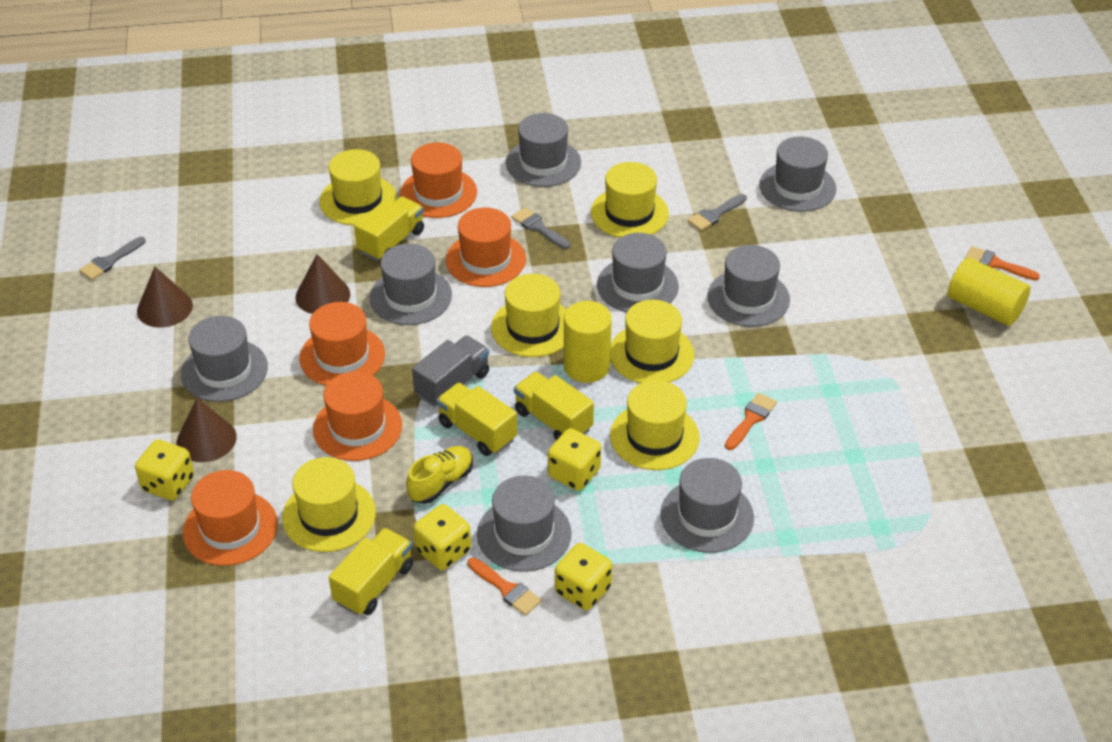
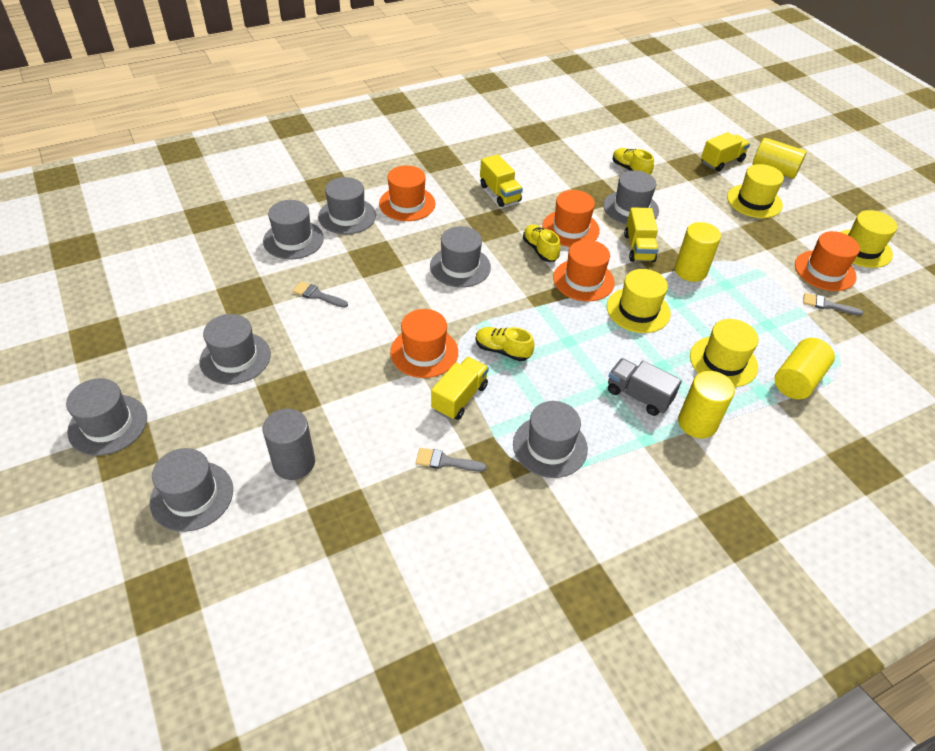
brown cone: 3 -> 0
grey cylinder: 0 -> 1
orange brush: 3 -> 0
yellow cylinder: 2 -> 4
yellow dice: 4 -> 0
yellow hat: 6 -> 4
yellow shoe: 1 -> 3

